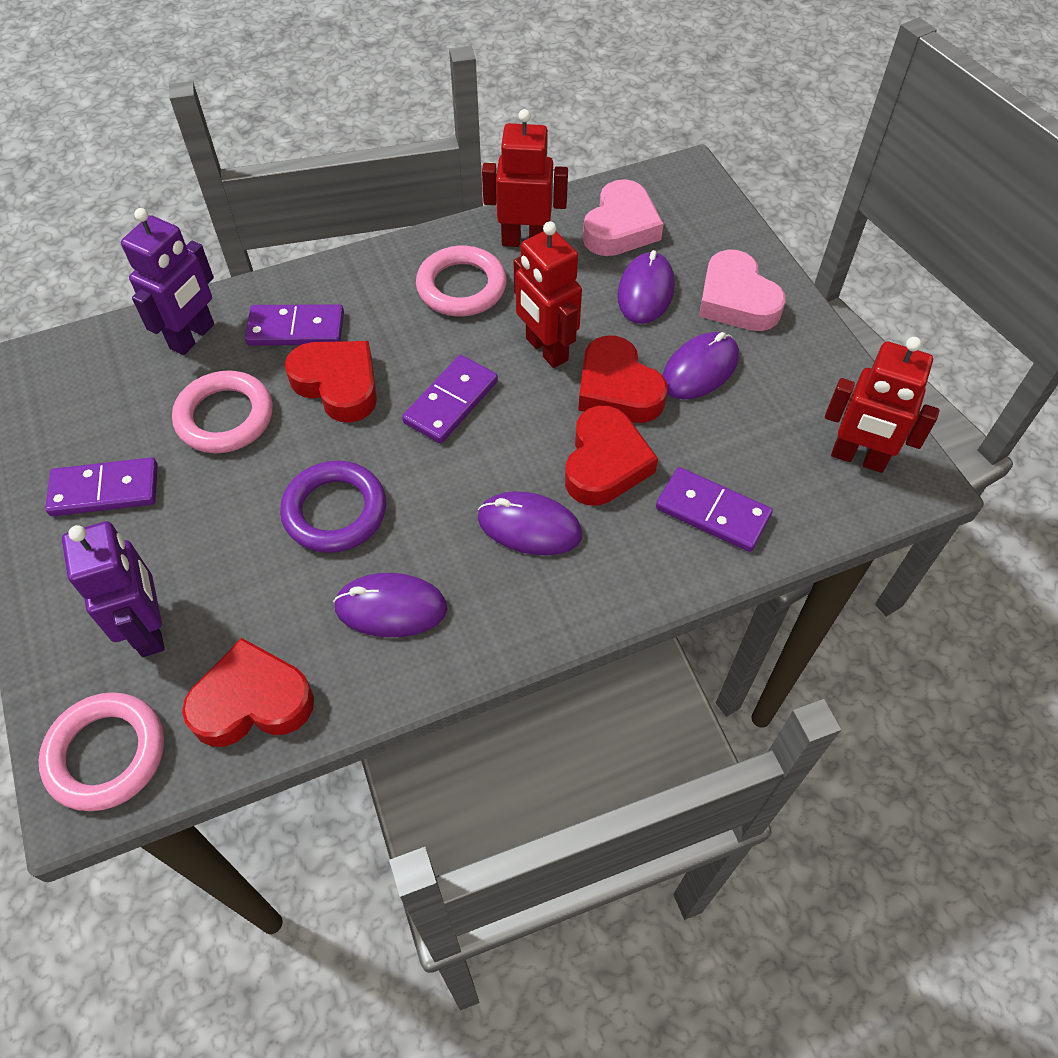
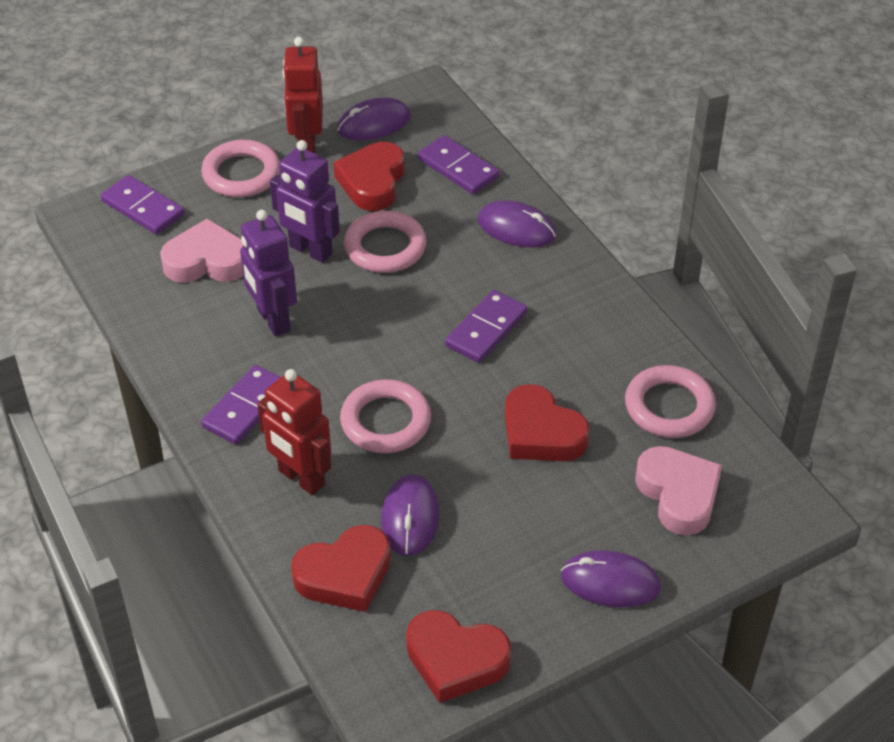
pink ring: 3 -> 4
purple ring: 1 -> 0
red robot: 3 -> 2

